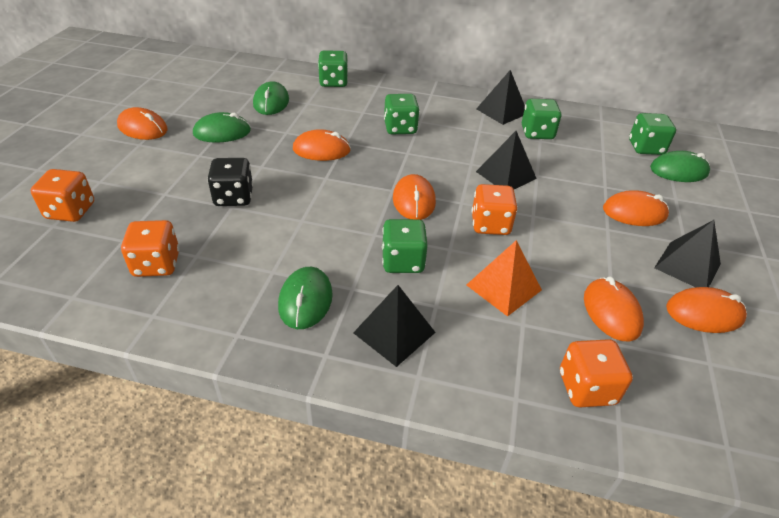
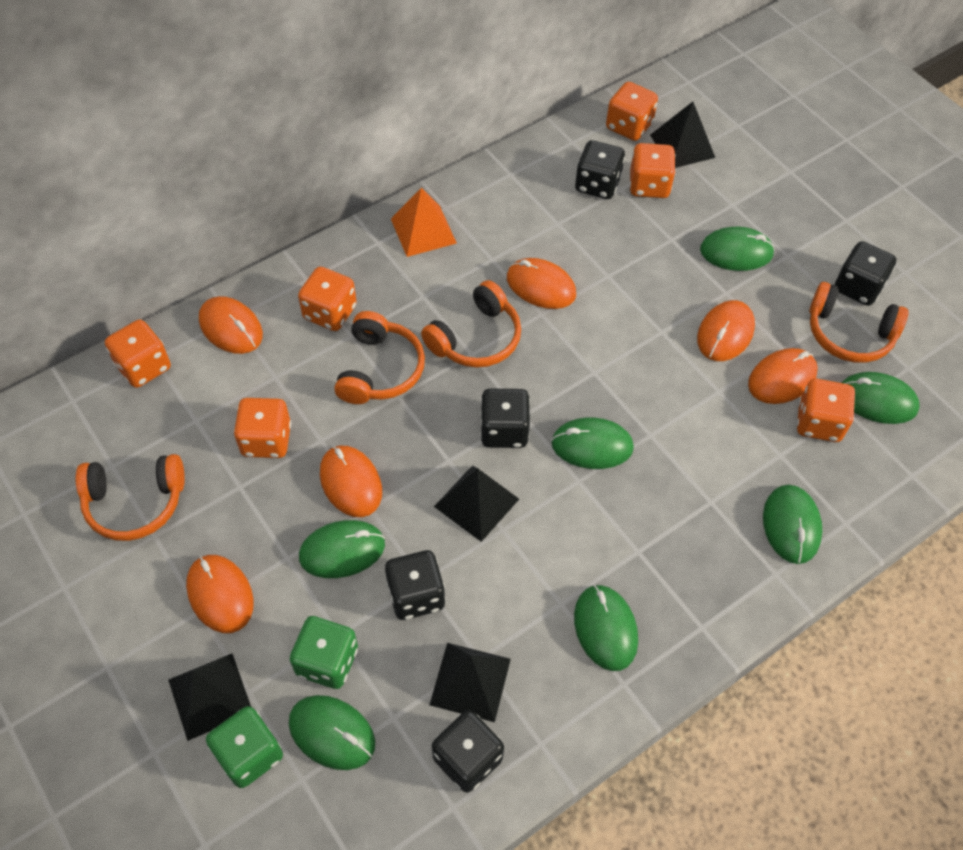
black dice: 1 -> 5
green dice: 5 -> 2
green mouse: 4 -> 7
orange dice: 4 -> 6
orange headphones: 0 -> 4

